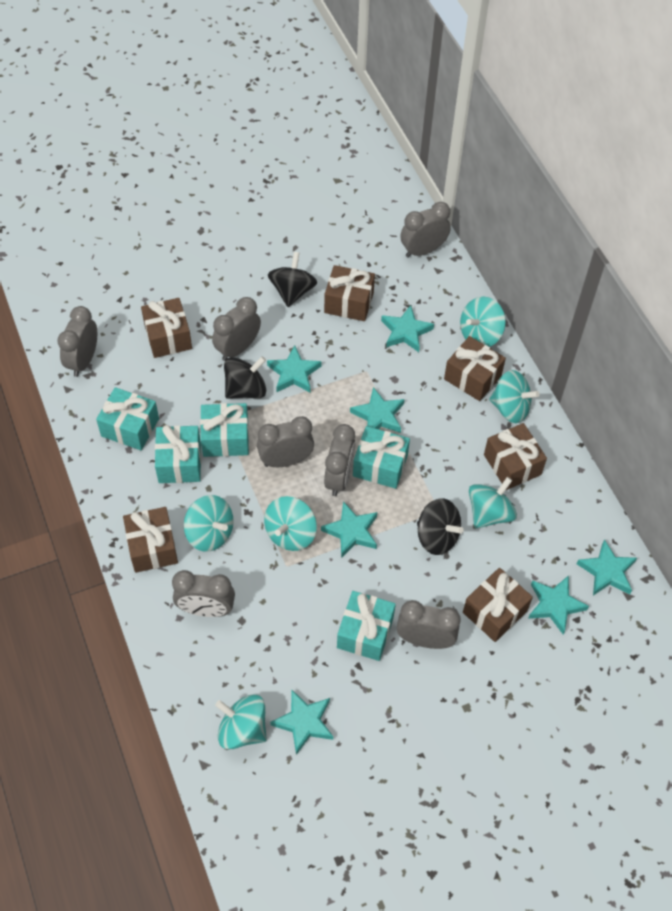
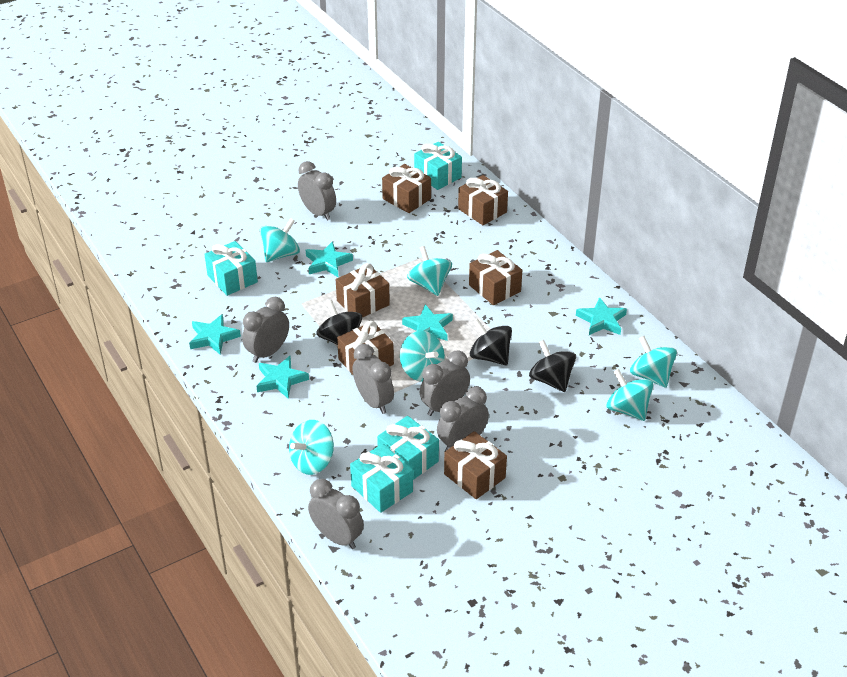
grey clock: 7 -> 6
turquoise gift: 5 -> 4
turquoise star: 7 -> 5

